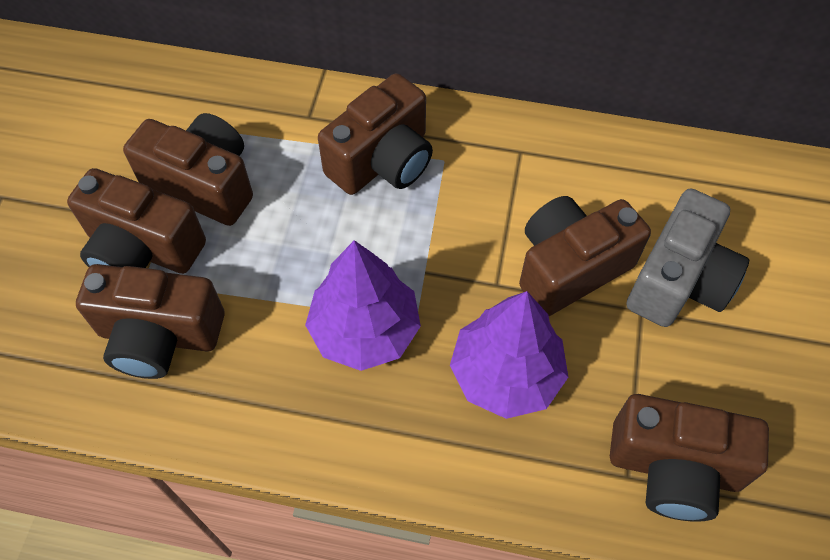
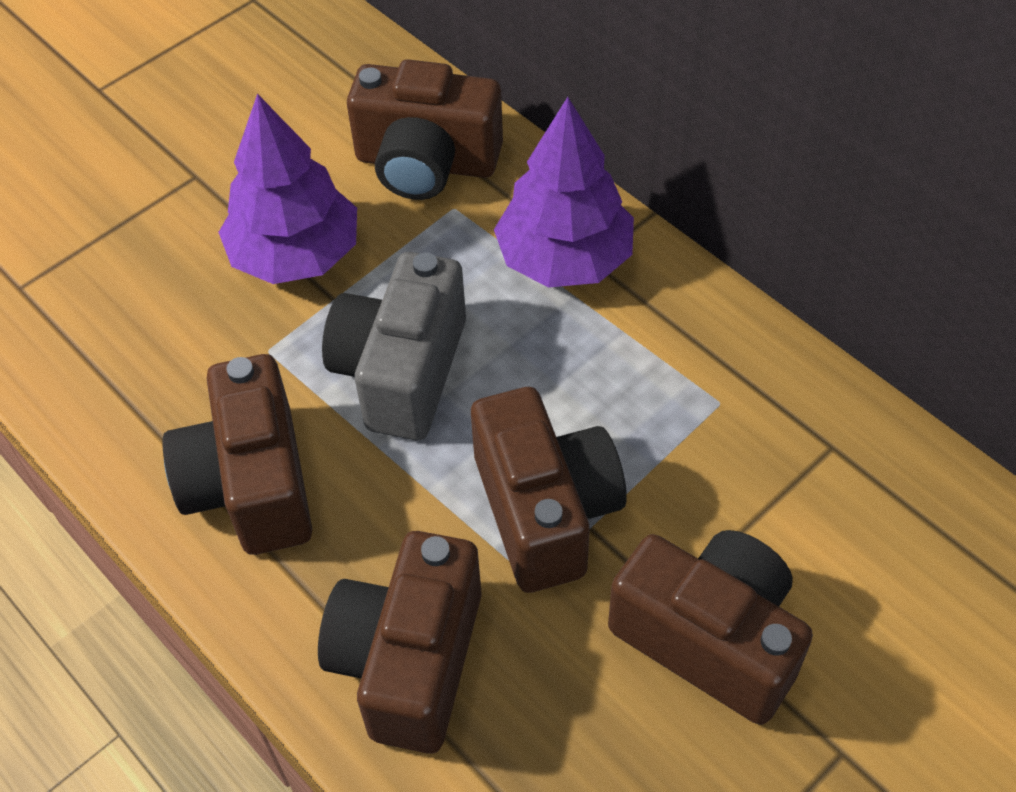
brown camera: 6 -> 5

